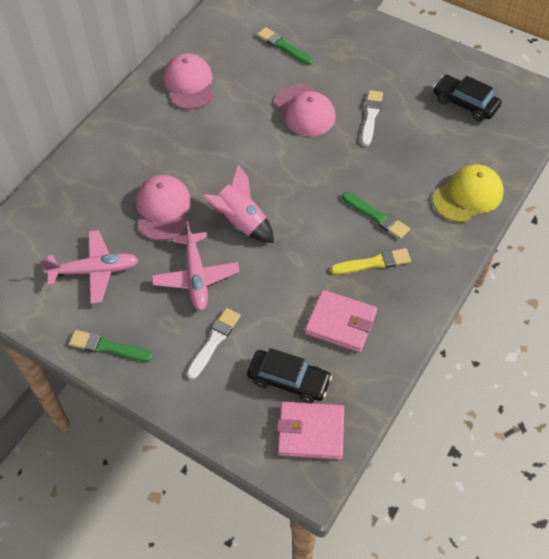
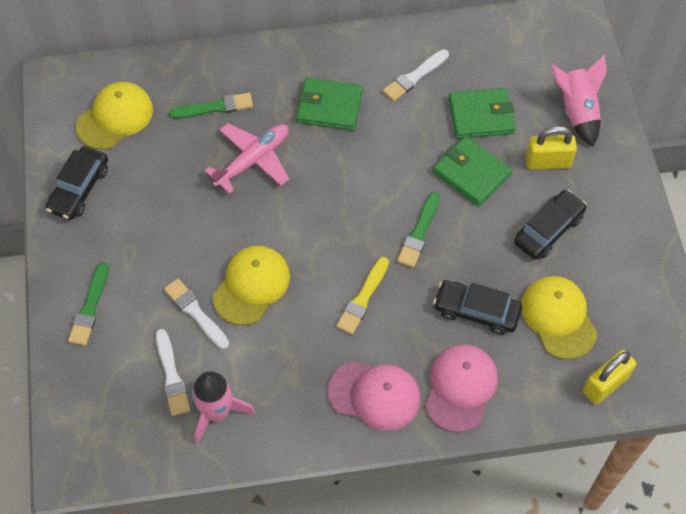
black car: 2 -> 3
green wallet: 0 -> 3
pink cap: 3 -> 2
pink plane: 2 -> 1
pink rocket: 1 -> 2
pink wallet: 2 -> 0
white brush: 2 -> 3
yellow cap: 1 -> 3
yellow padlock: 0 -> 2

